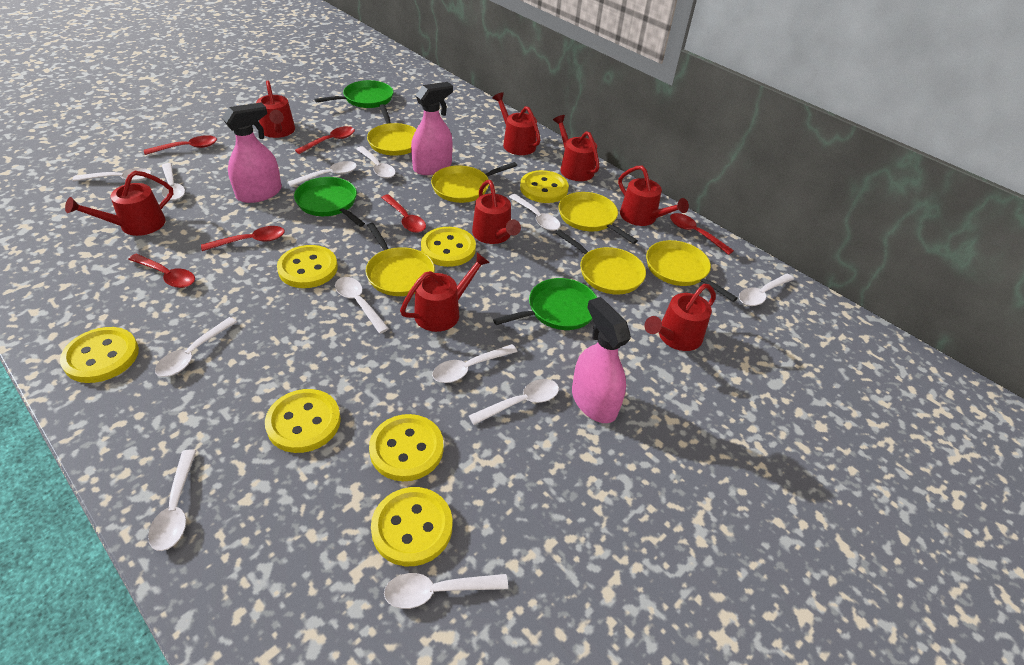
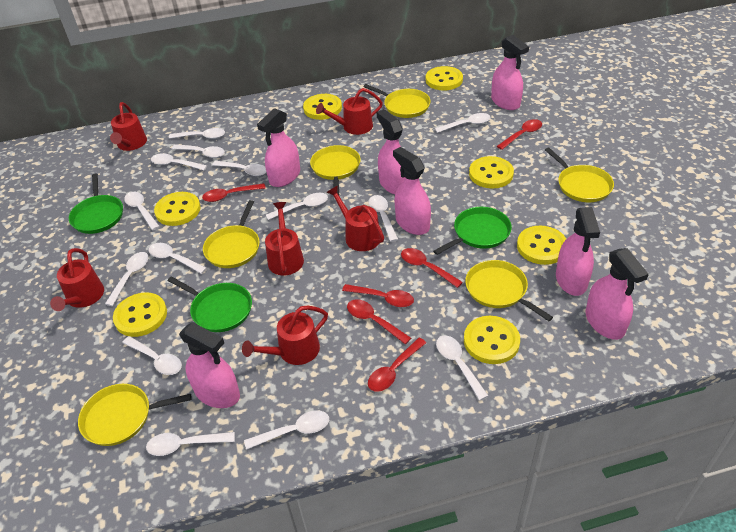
pink spray bottle: 3 -> 7
red watering can: 8 -> 6
white spoon: 12 -> 14

